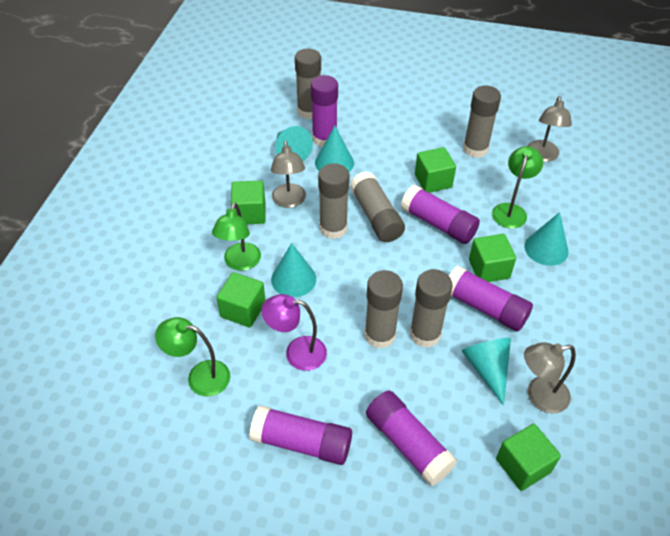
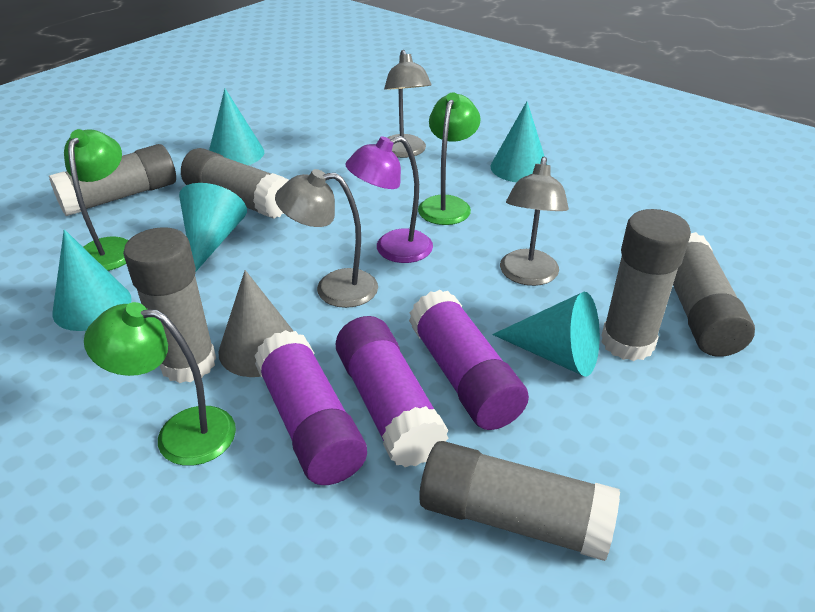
green cube: 5 -> 0
grey cone: 0 -> 1
purple glue stick: 5 -> 3

